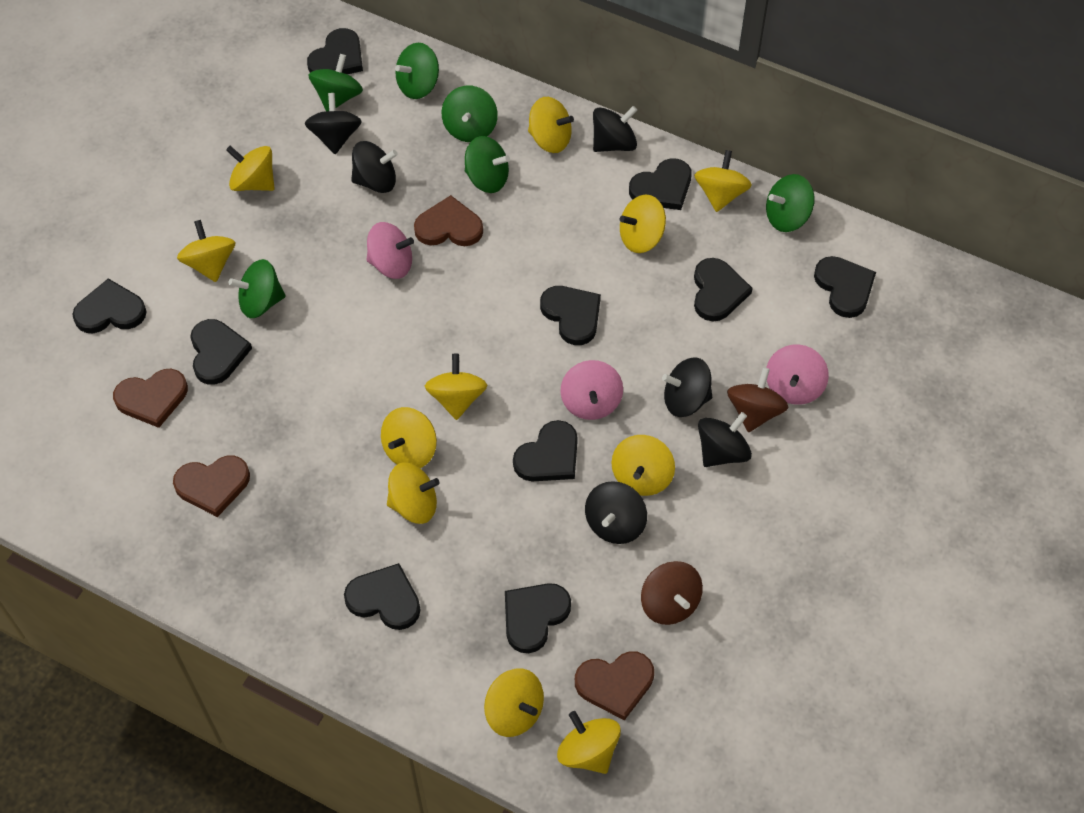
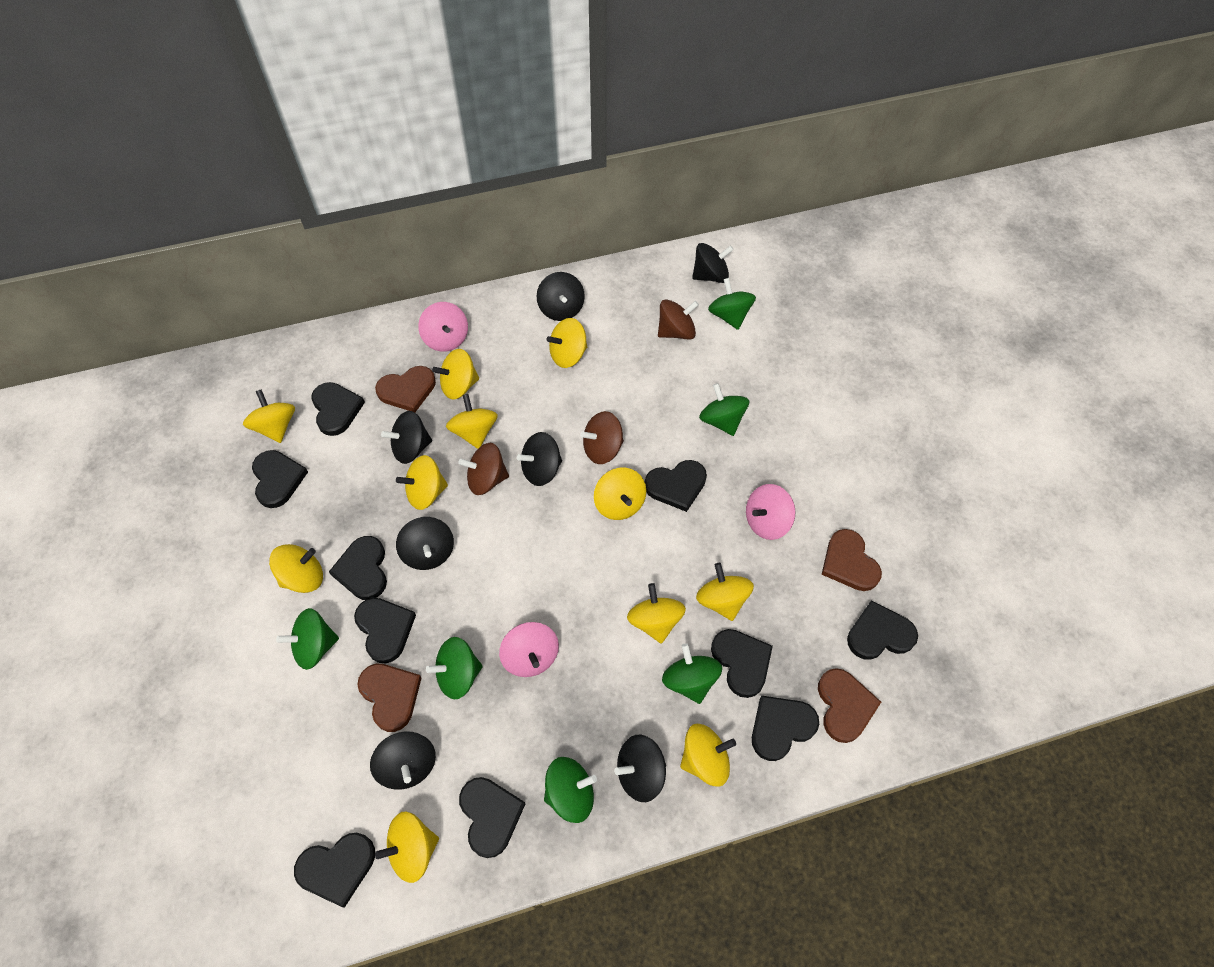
black spinning top: 6 -> 7
brown spinning top: 2 -> 3

